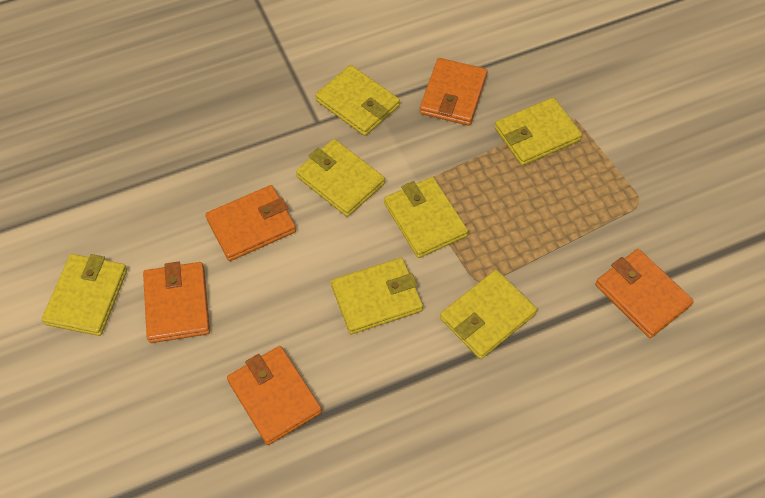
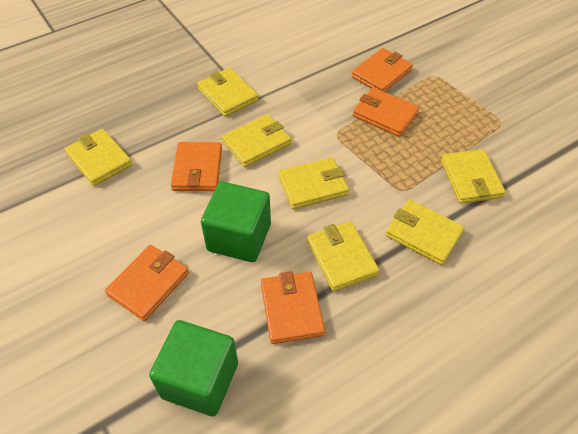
green cube: 0 -> 2

